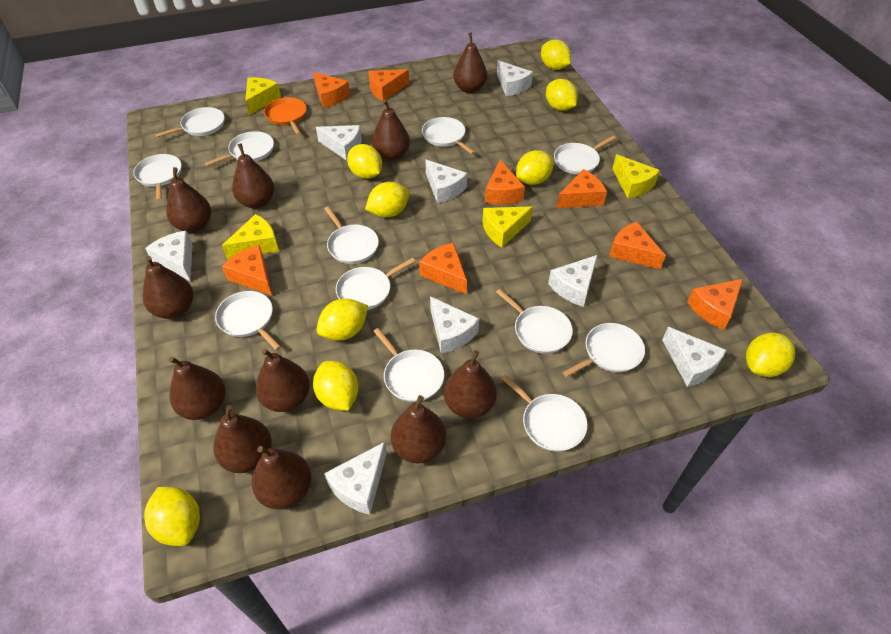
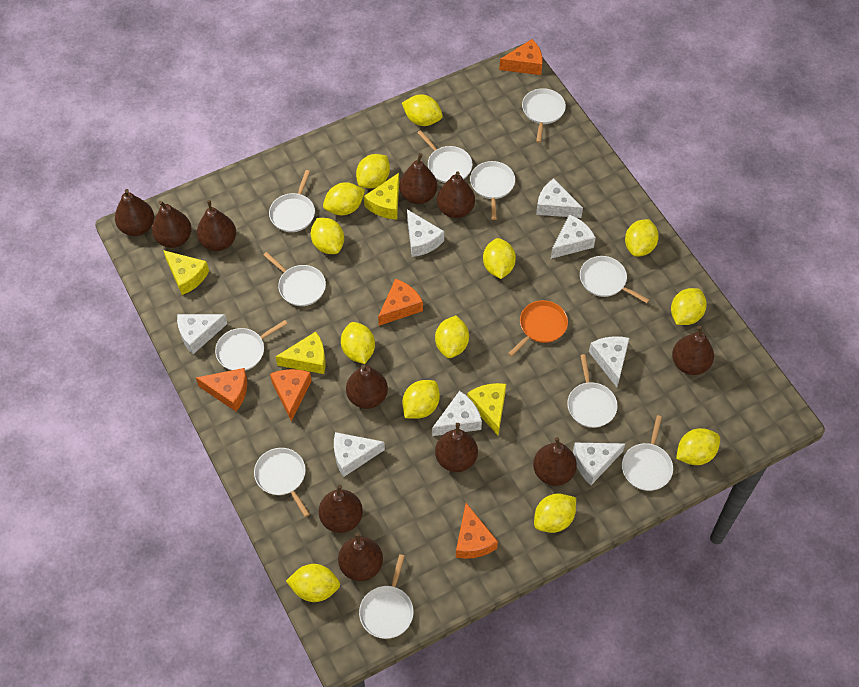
orange cheese: 8 -> 5
white pan: 12 -> 11
yellow lemon: 9 -> 13

